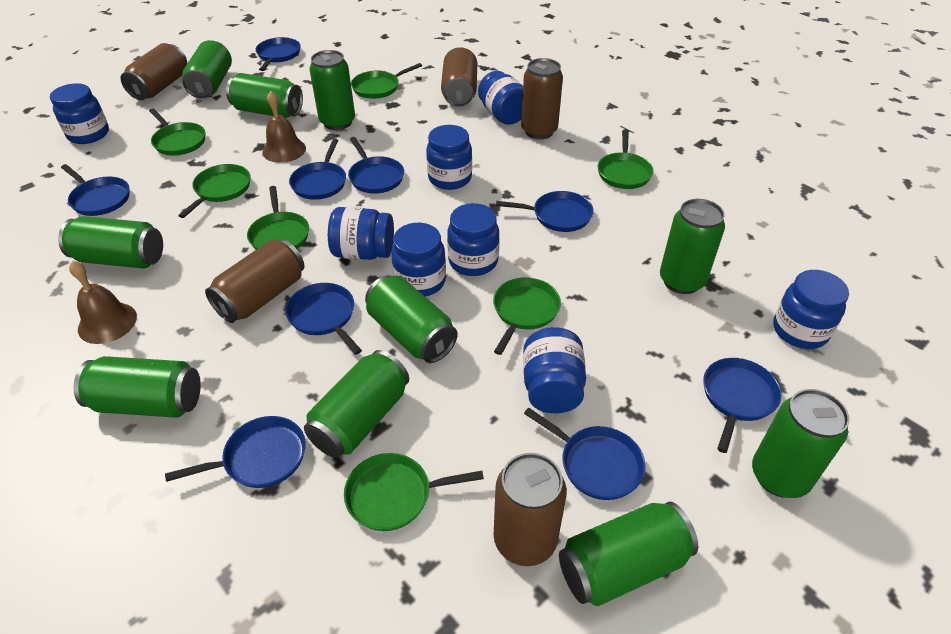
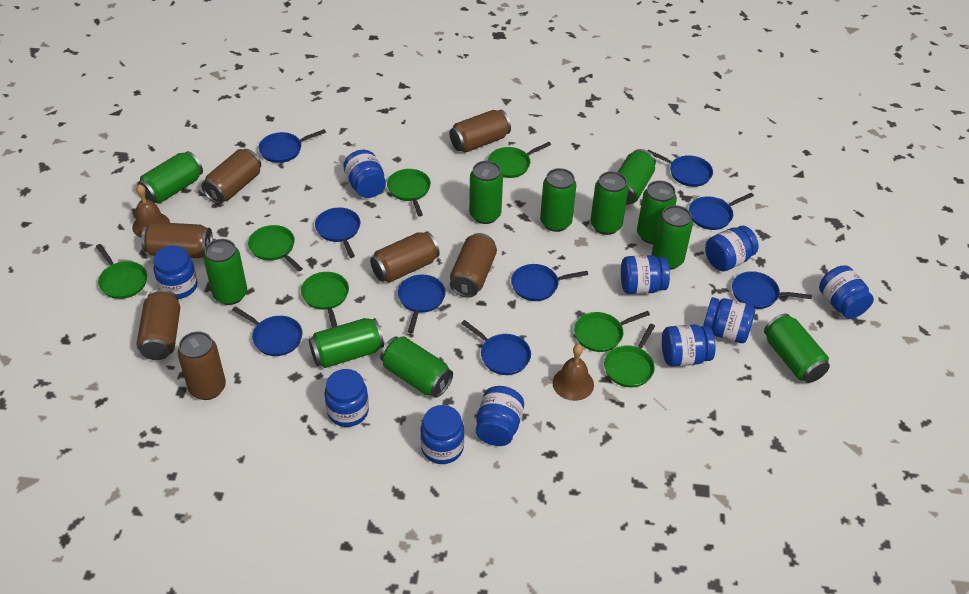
blue jar: 8 -> 10
brown can: 5 -> 7
green can: 10 -> 11

